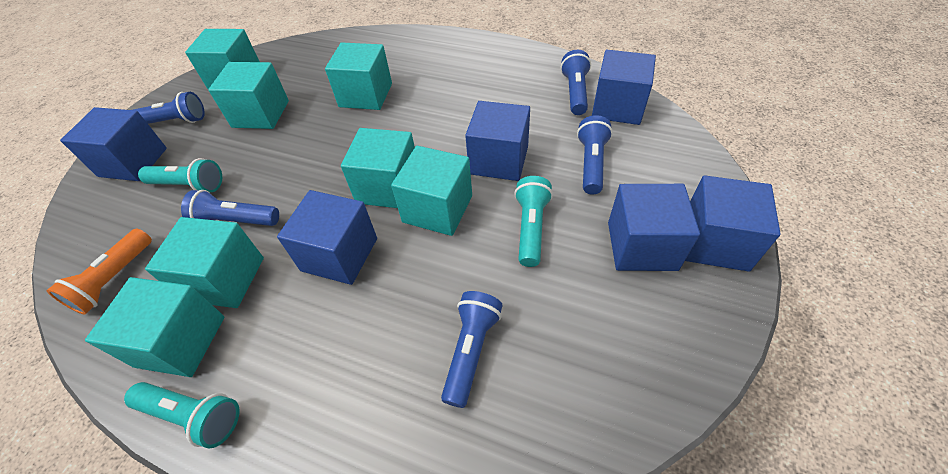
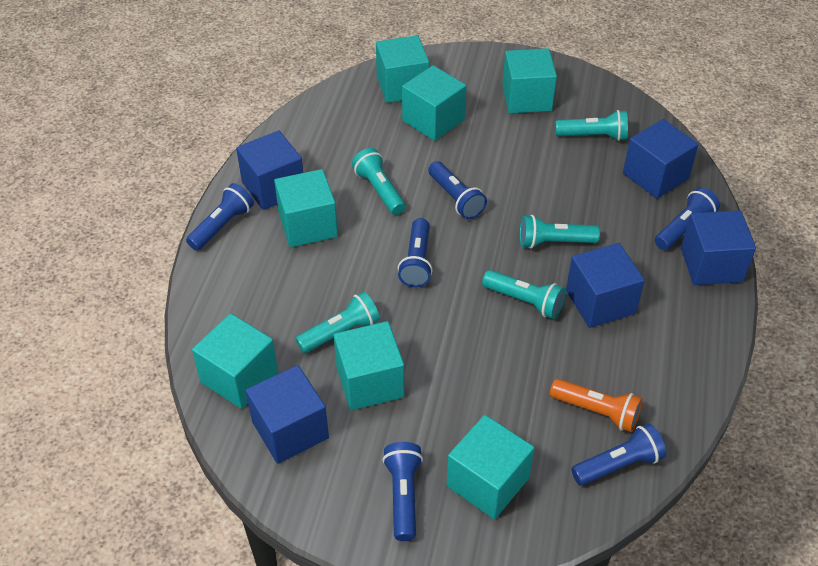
blue cube: 6 -> 5
blue flashlight: 5 -> 6
turquoise flashlight: 3 -> 5

